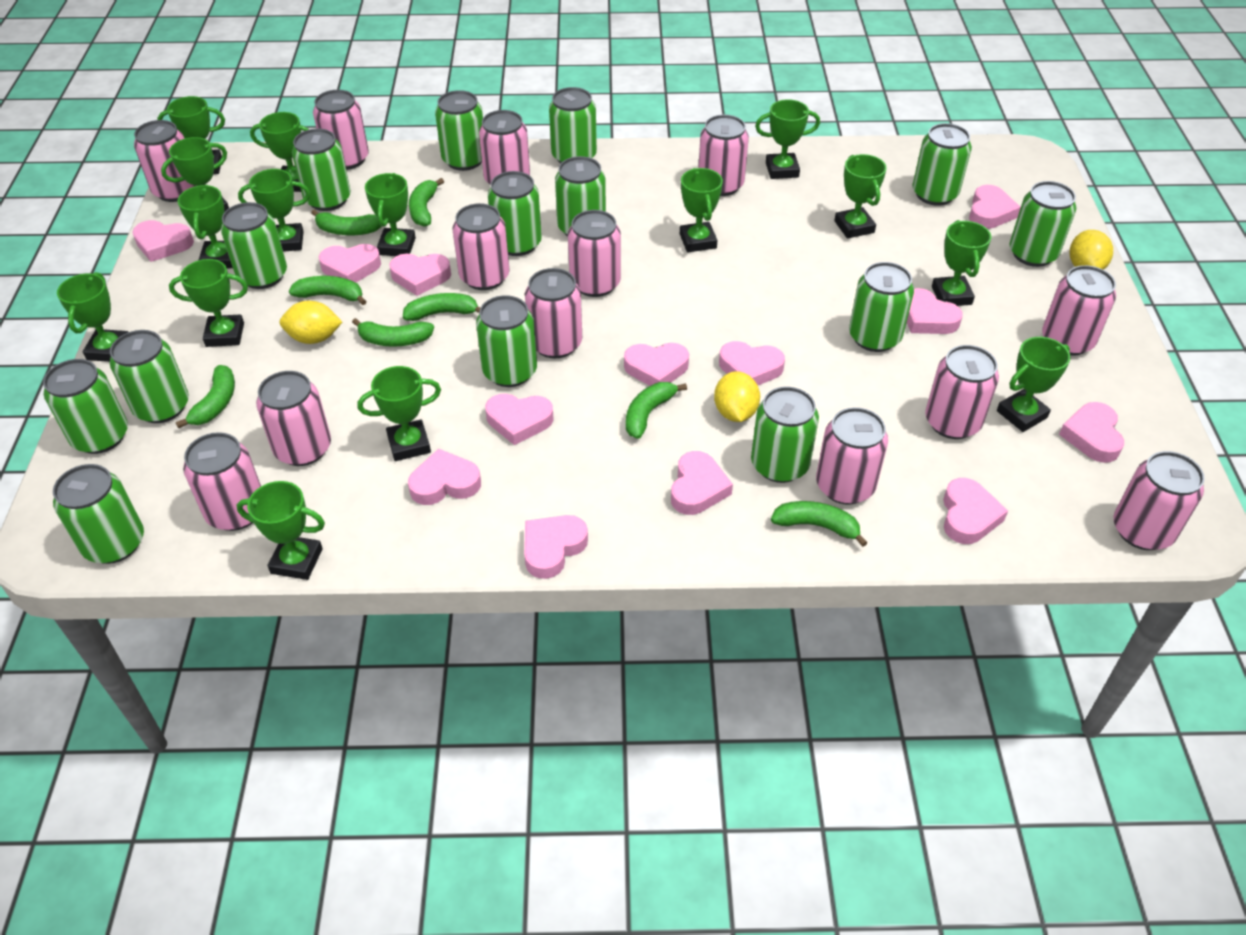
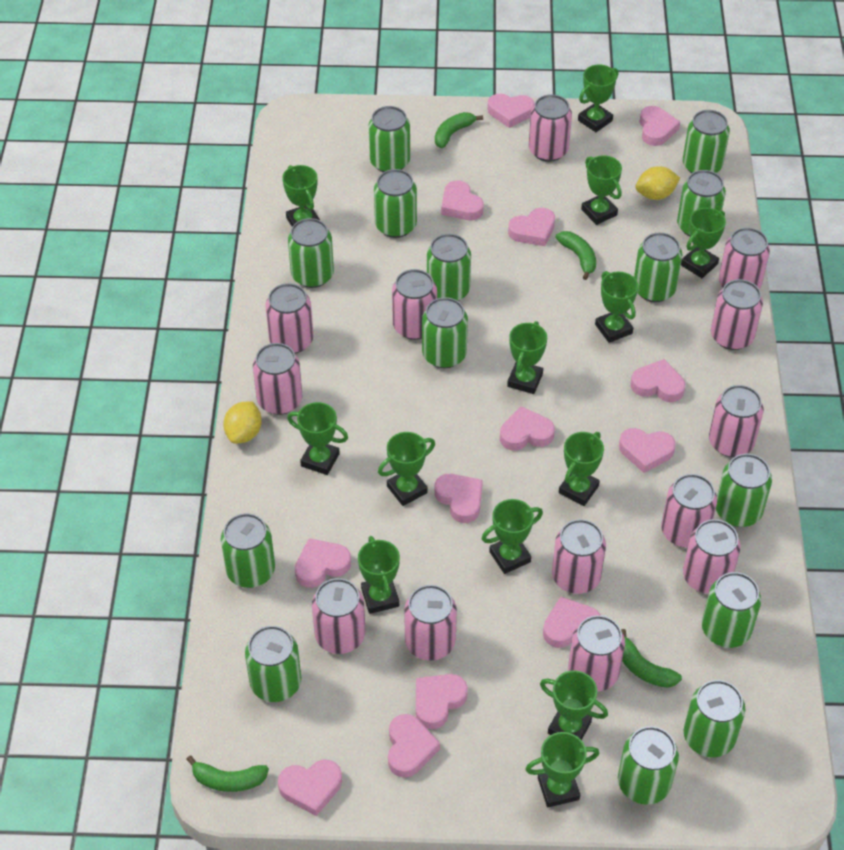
green banana: 8 -> 4
green trophy: 15 -> 13
yellow lemon: 3 -> 2

